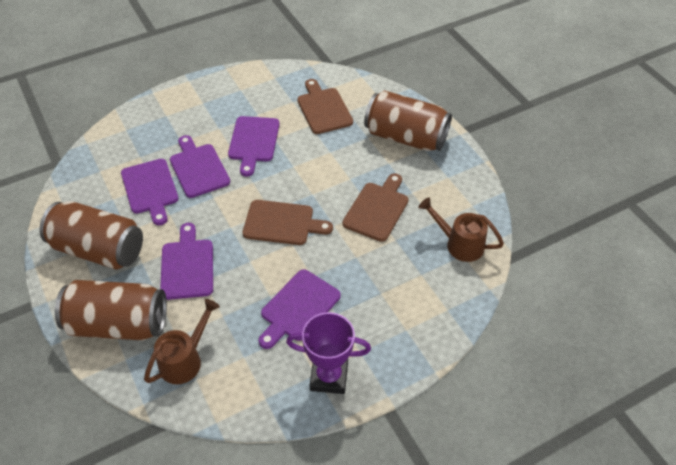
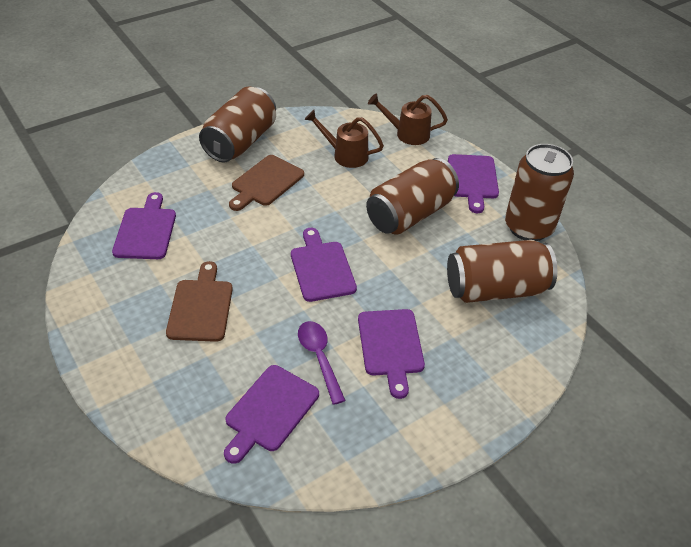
brown can: 3 -> 4
brown cutting board: 3 -> 2
purple spoon: 0 -> 1
purple trophy: 1 -> 0

